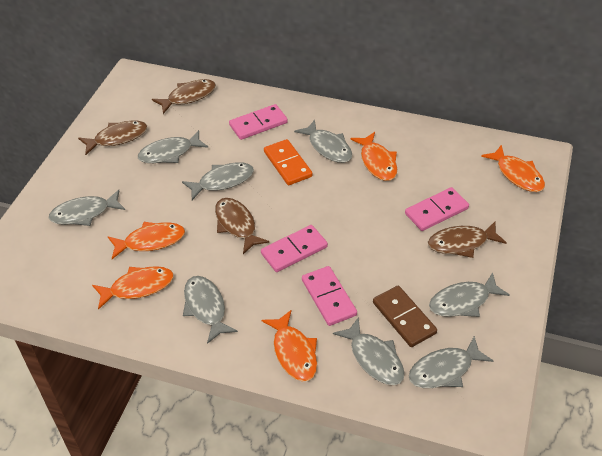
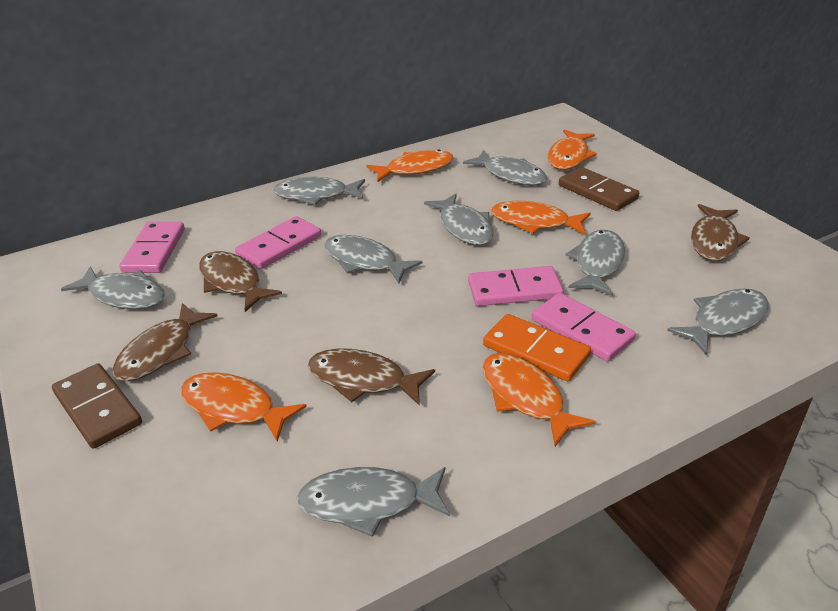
brown domino: 1 -> 2

